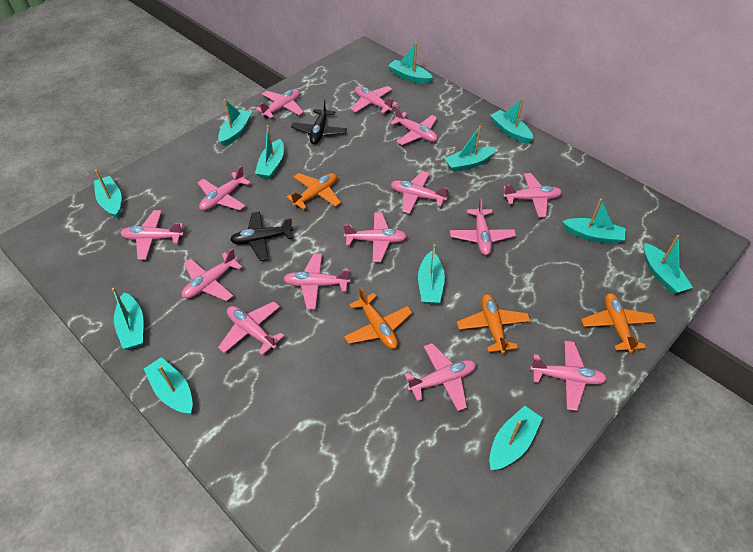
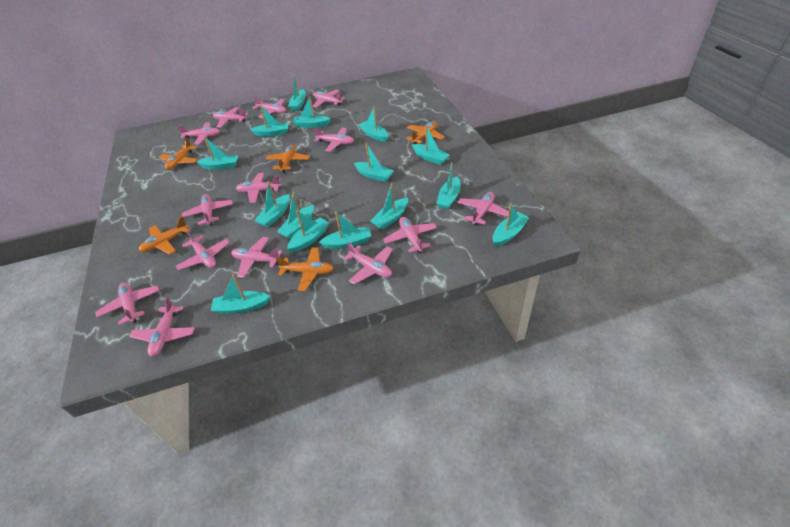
black plane: 2 -> 0
orange plane: 4 -> 5
turquoise boat: 12 -> 15

